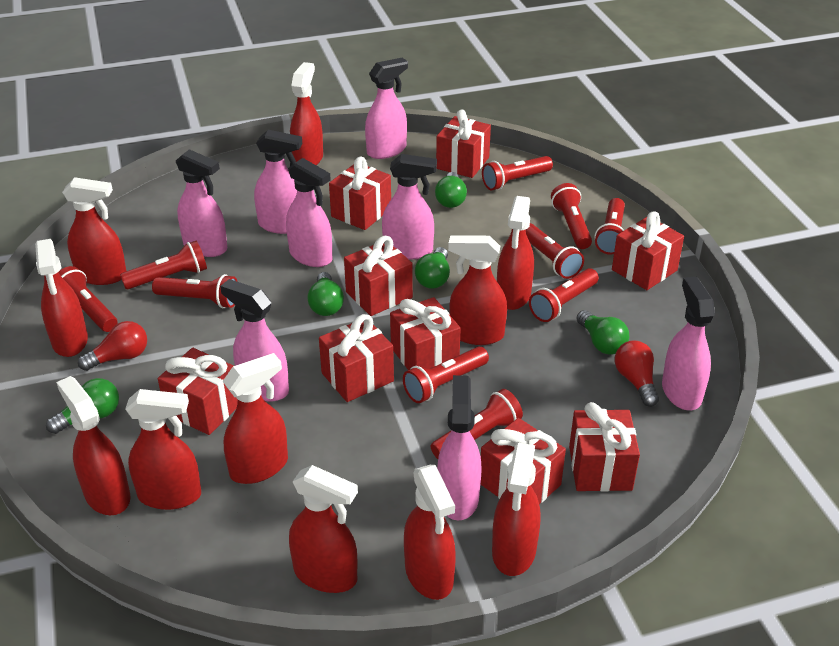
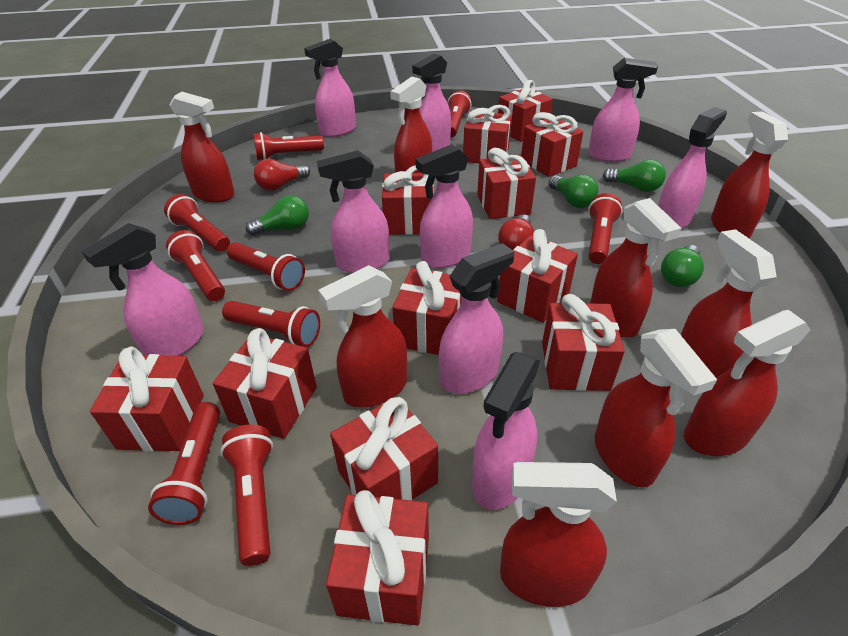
green light bulb: 5 -> 4
pink spray bottle: 8 -> 9
red flashlight: 10 -> 9
red gift: 9 -> 12
red spray bottle: 11 -> 9

